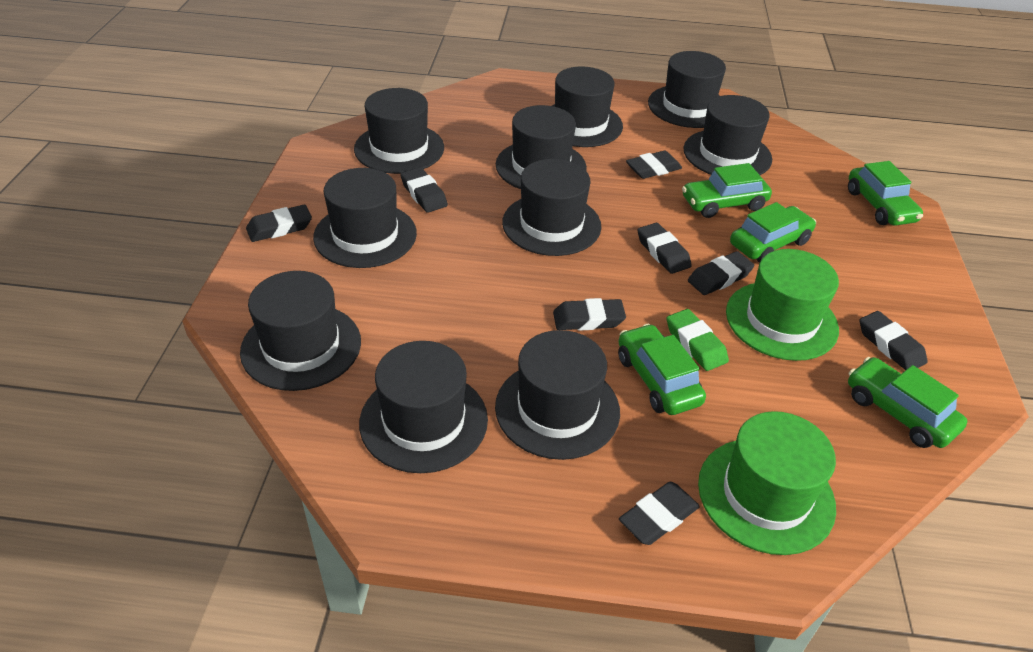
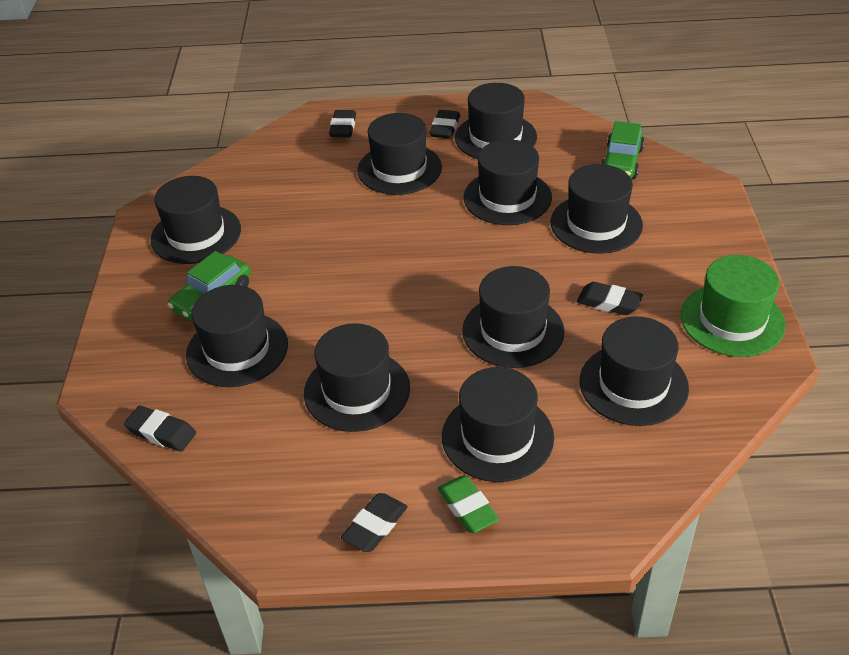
black eraser: 8 -> 5
green car: 5 -> 2
green hat: 2 -> 1

